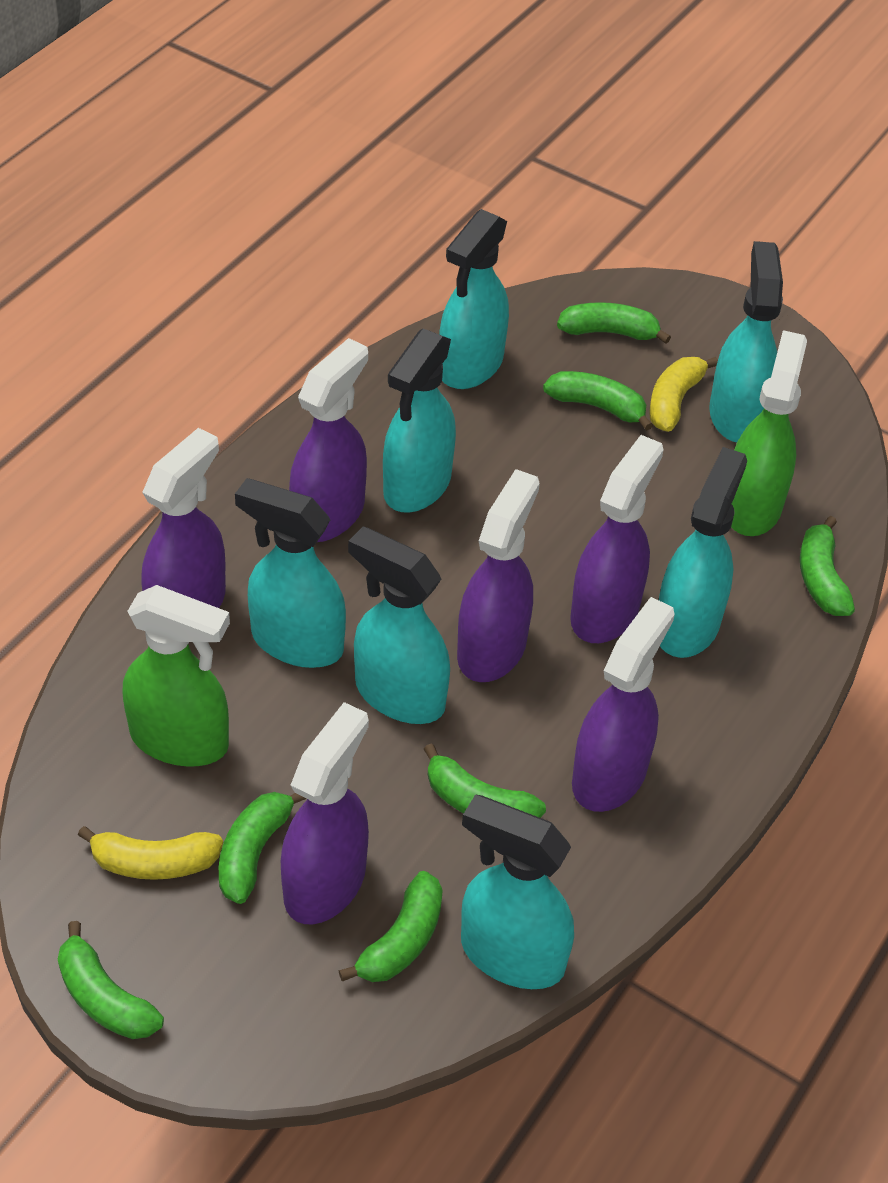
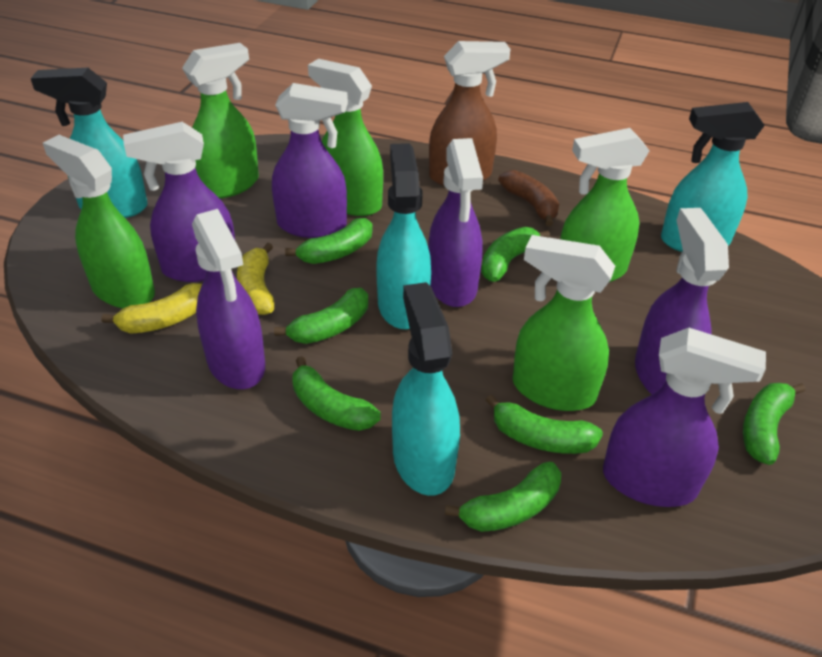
brown banana: 0 -> 1
brown spray bottle: 0 -> 1
green spray bottle: 2 -> 5
turquoise spray bottle: 7 -> 4

